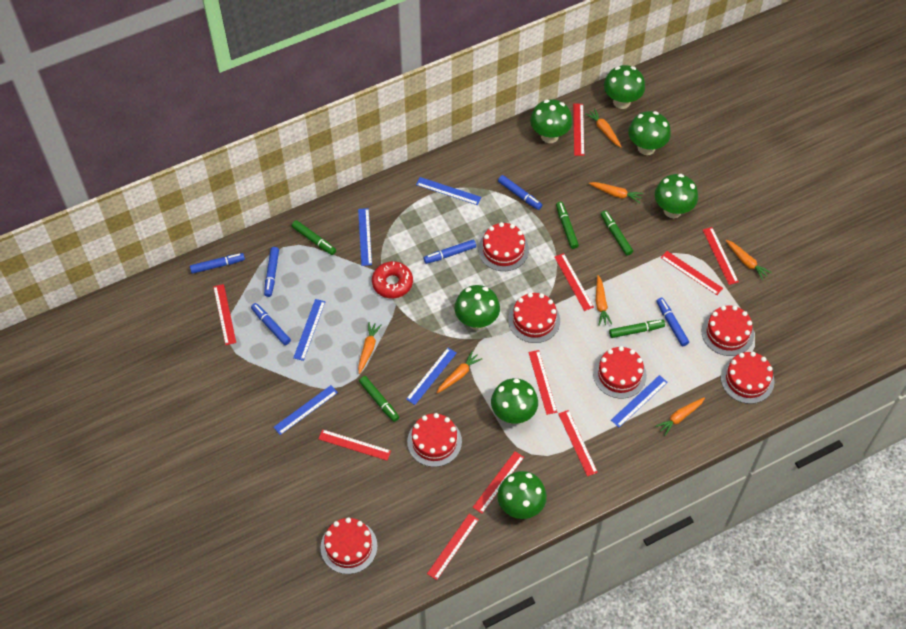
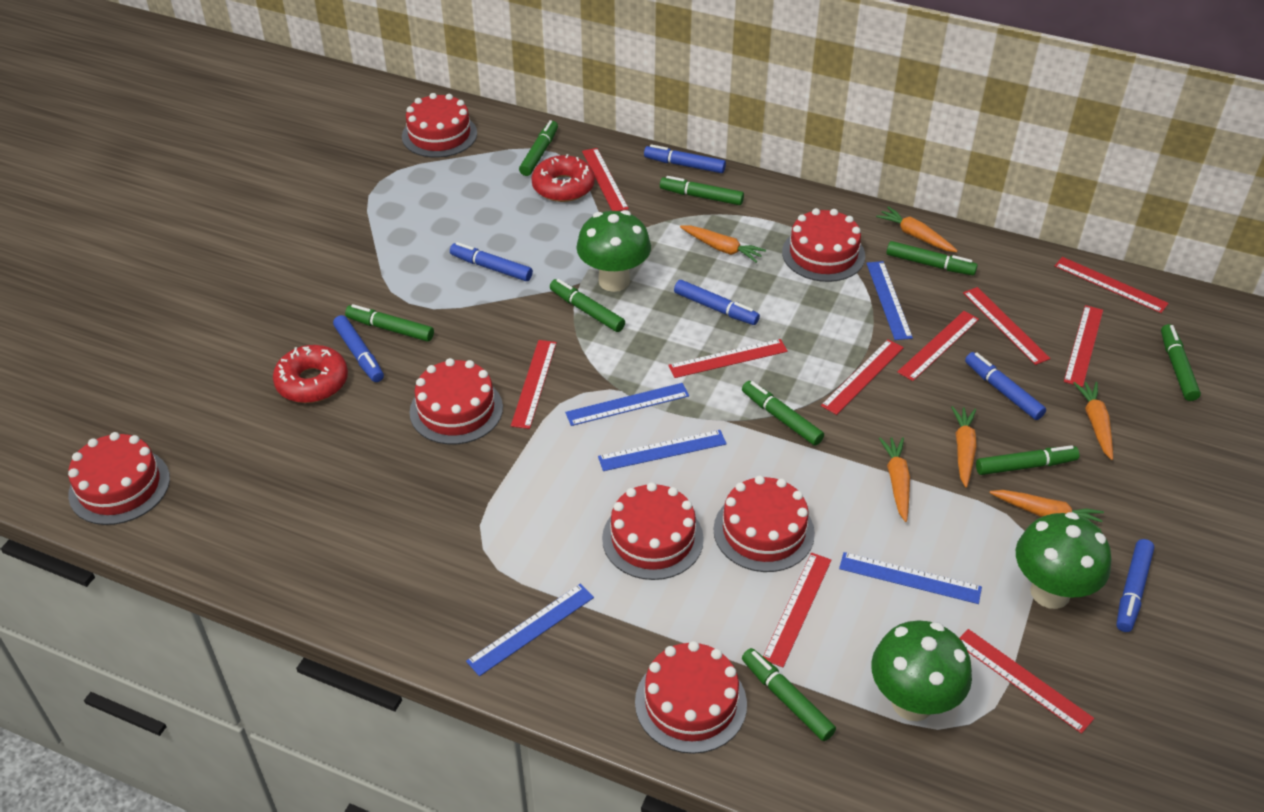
blue ruler: 6 -> 5
green marker: 5 -> 9
green mushroom: 7 -> 3
orange carrot: 7 -> 6
red donut: 1 -> 2

